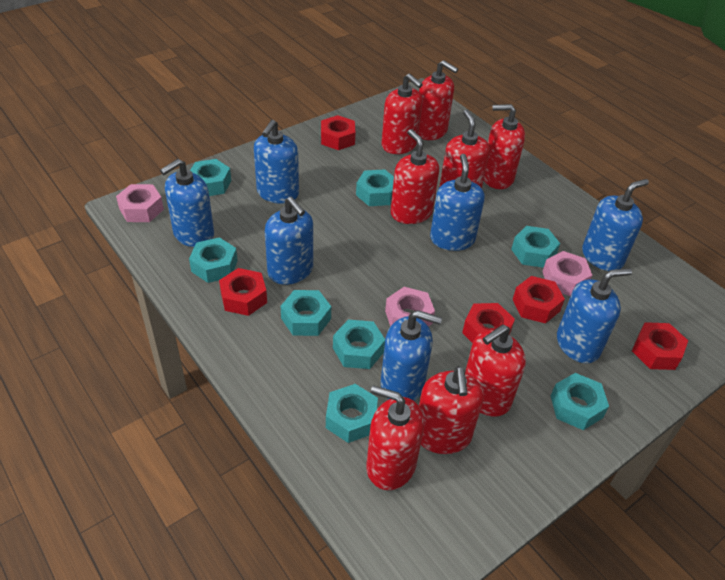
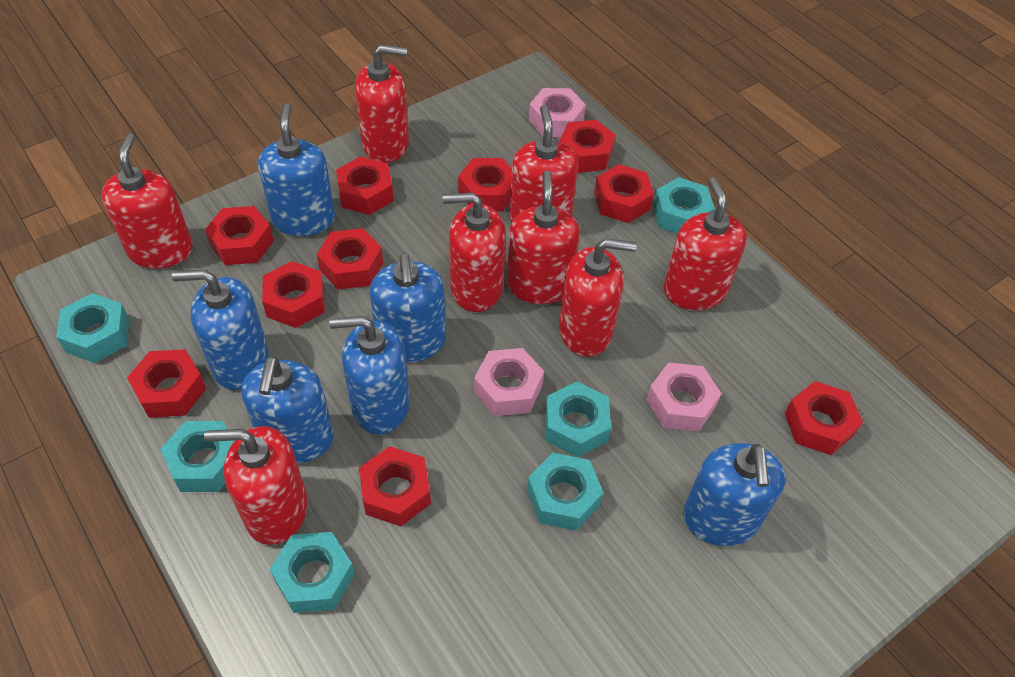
blue soap dispenser: 7 -> 6
red nut: 5 -> 10
turquoise nut: 8 -> 6

